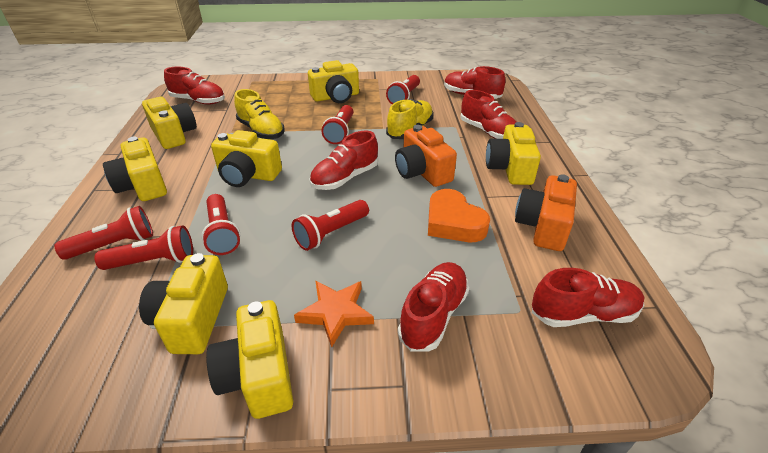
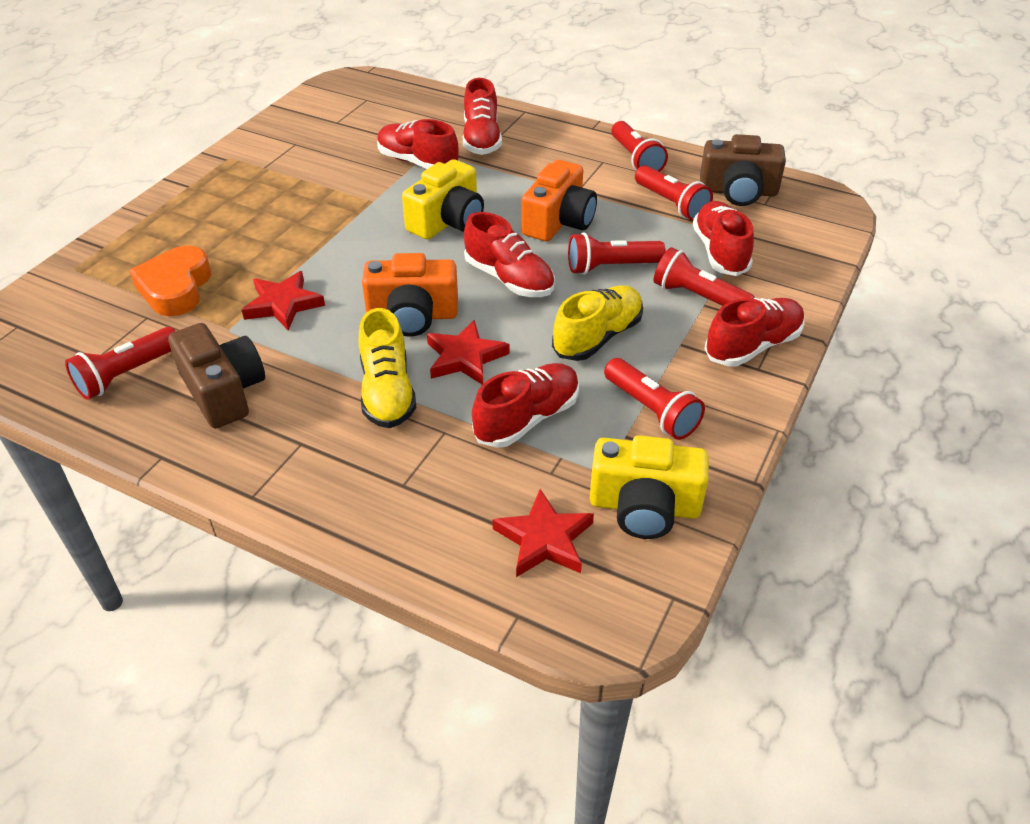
brown camera: 0 -> 2
orange star: 1 -> 0
red star: 0 -> 3
yellow camera: 7 -> 2

